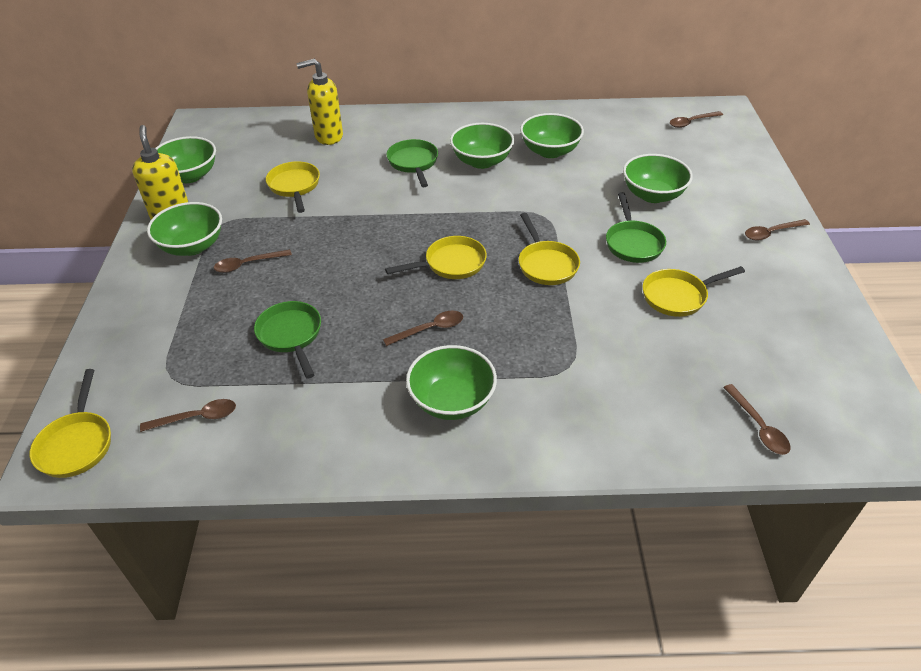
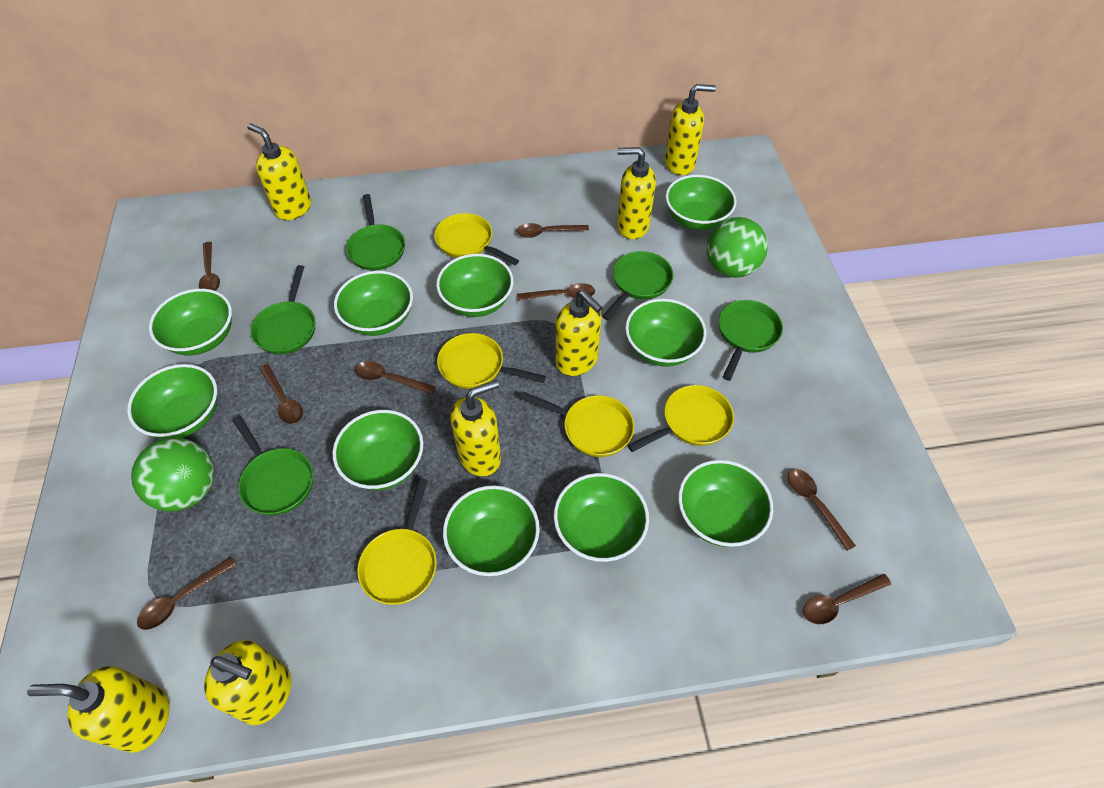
brown spoon: 6 -> 8
green ball: 0 -> 2
green bowl: 6 -> 10
green pan: 3 -> 5
yellow soap dispenser: 2 -> 7

